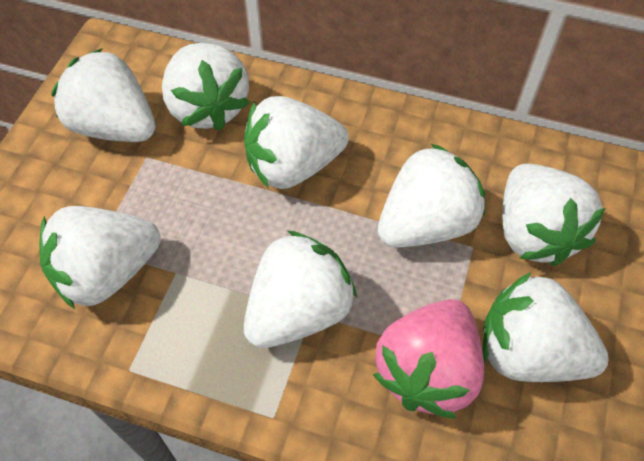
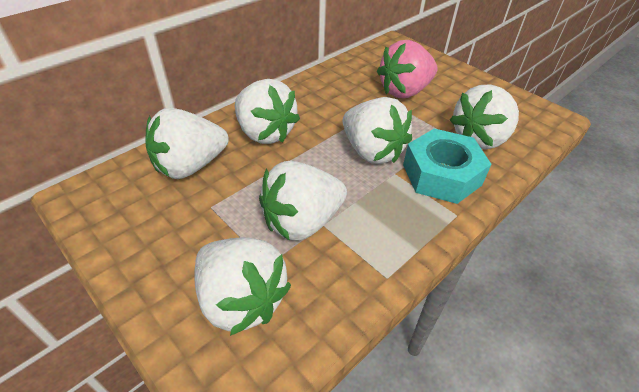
turquoise nut: 0 -> 1
white strawberry: 8 -> 6

